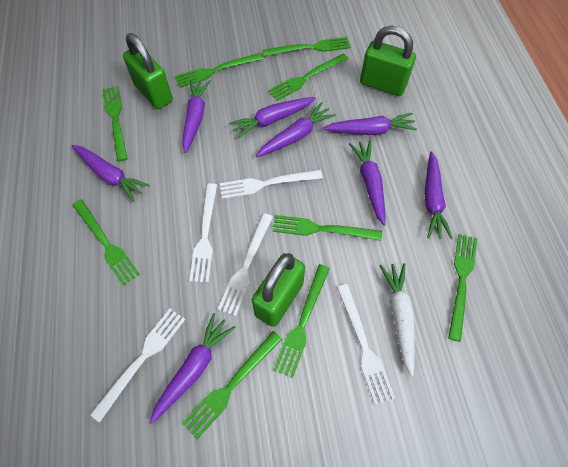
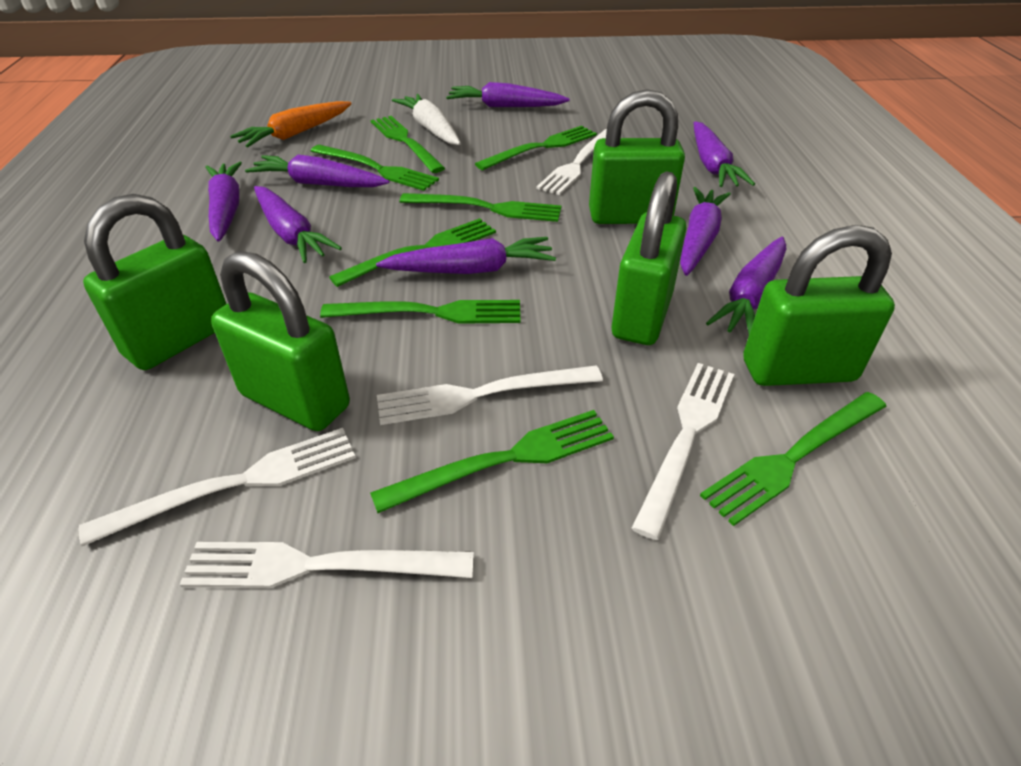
green fork: 9 -> 8
green padlock: 3 -> 5
orange carrot: 0 -> 1

